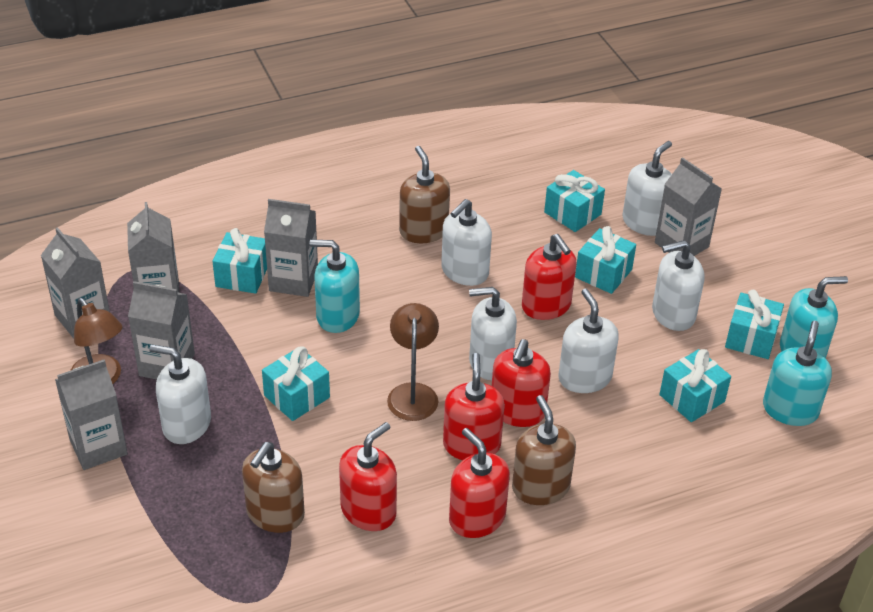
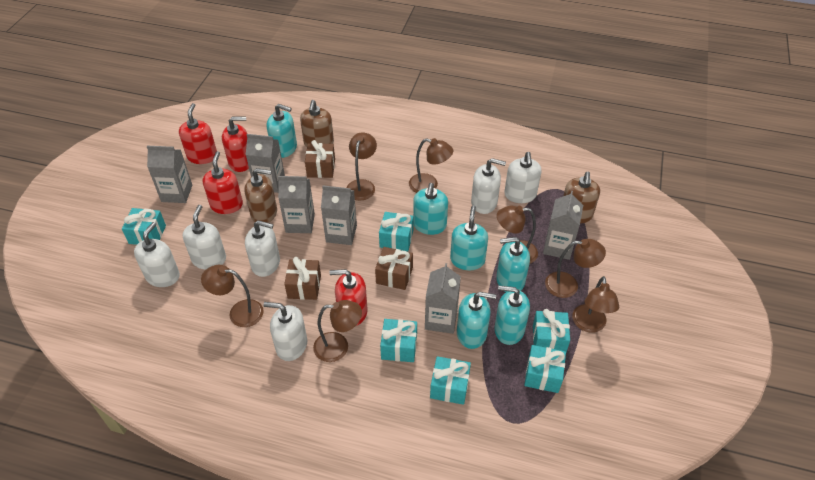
brown gift: 0 -> 3
brown lamp: 2 -> 7
red soap dispenser: 5 -> 4
turquoise soap dispenser: 3 -> 6

